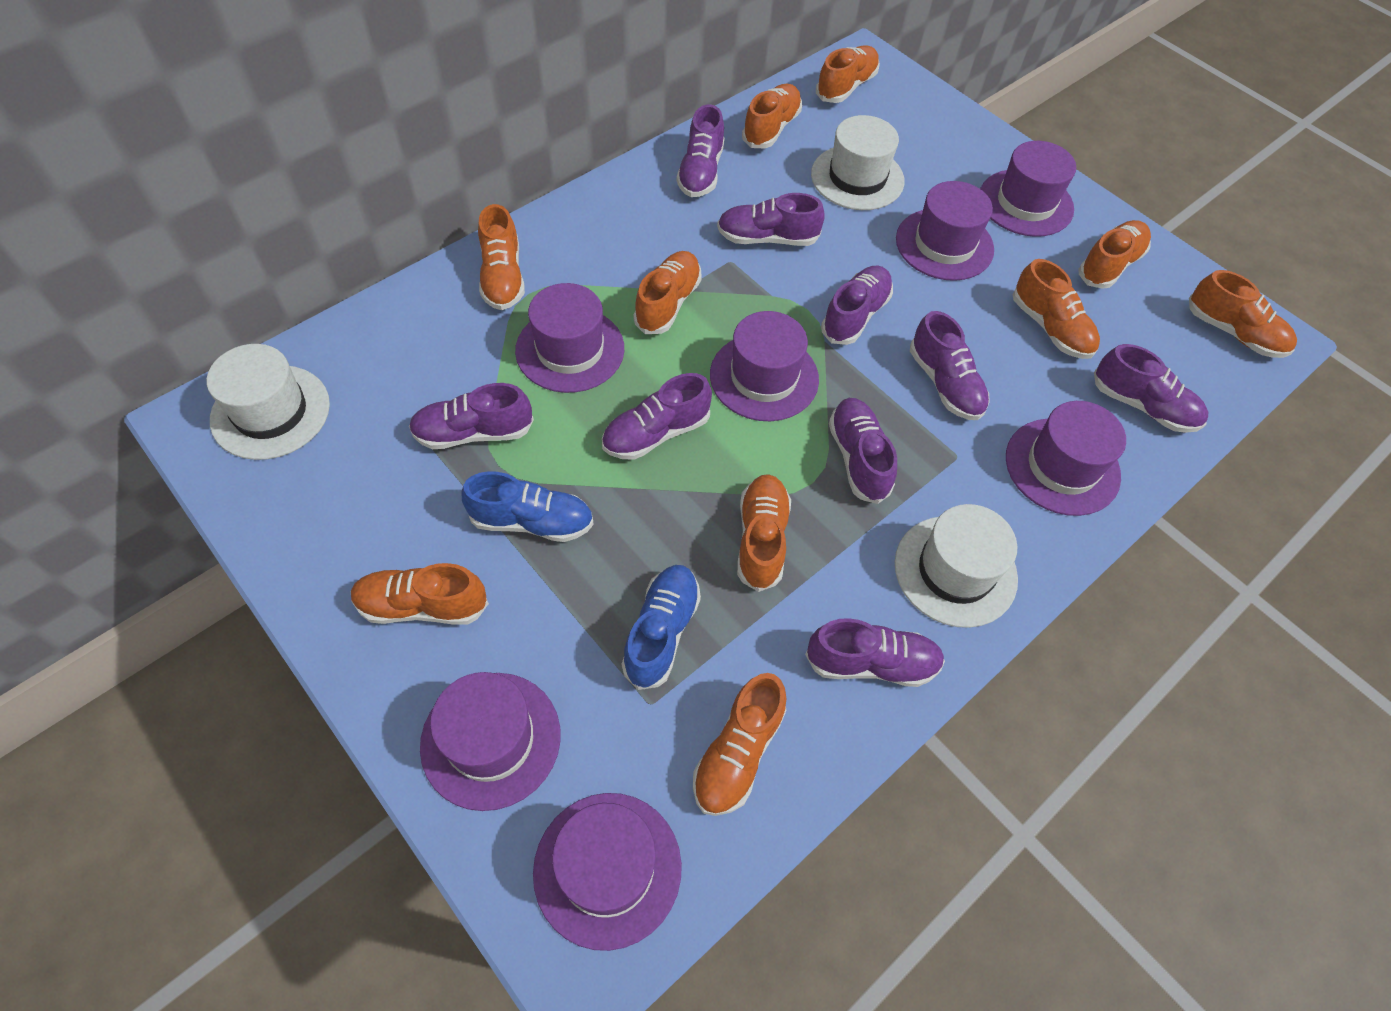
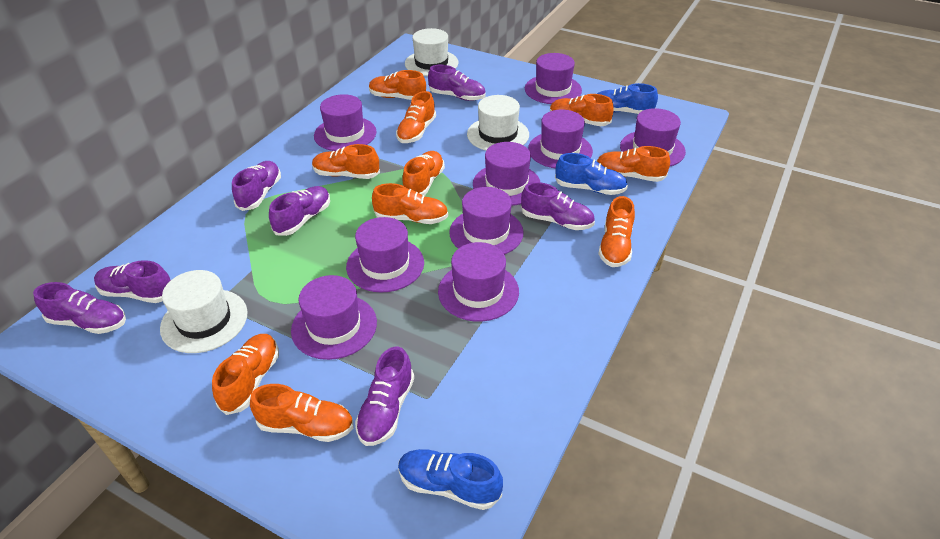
blue shoe: 2 -> 3
purple hat: 7 -> 9
purple shoe: 9 -> 7

